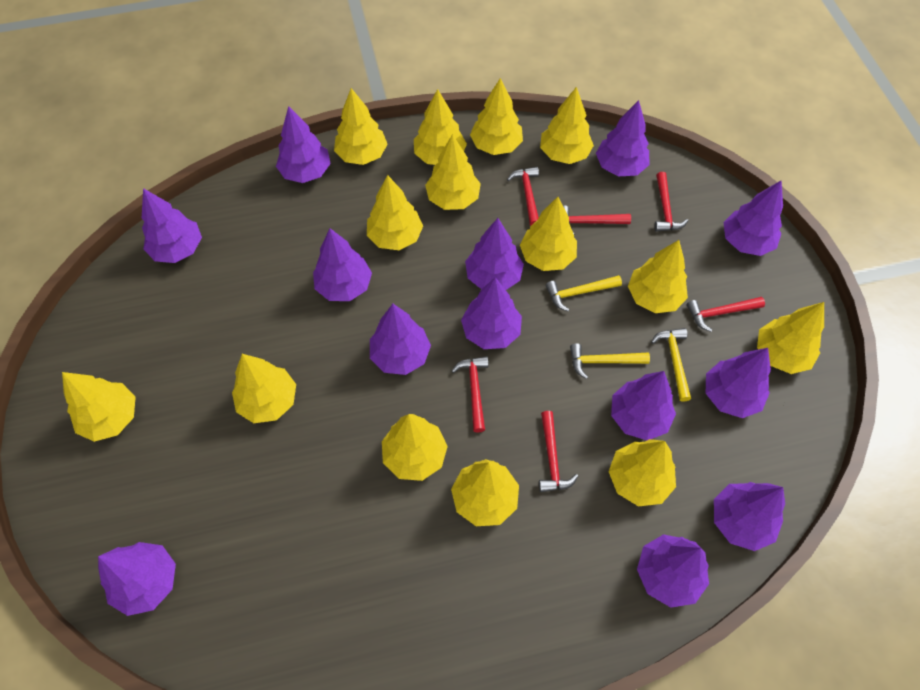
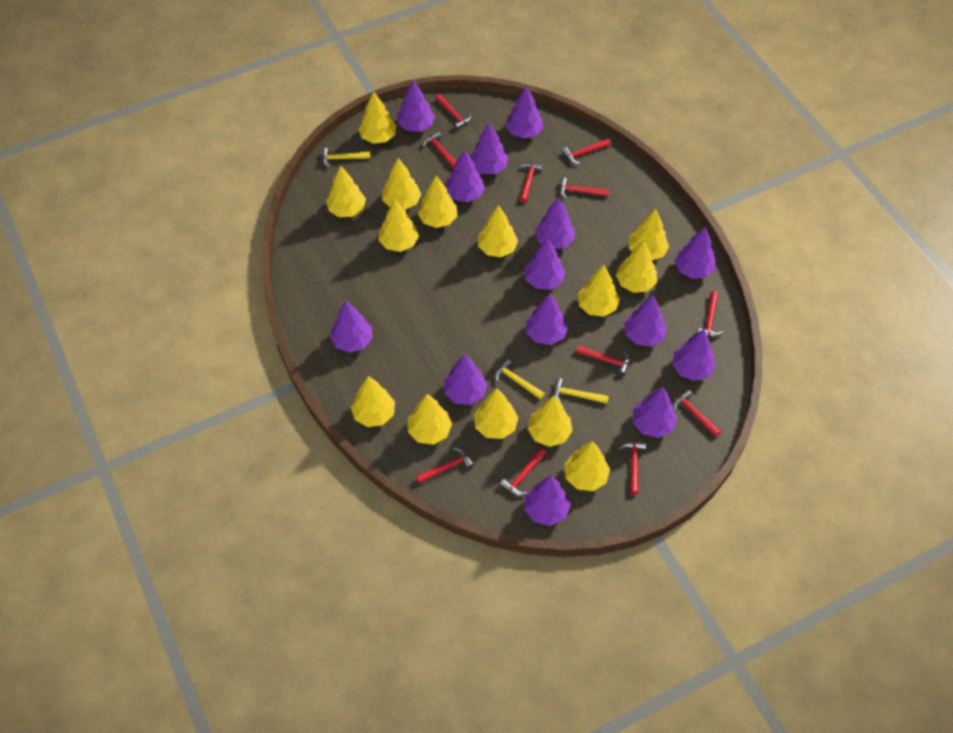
purple tree: 13 -> 14
red hammer: 6 -> 11

